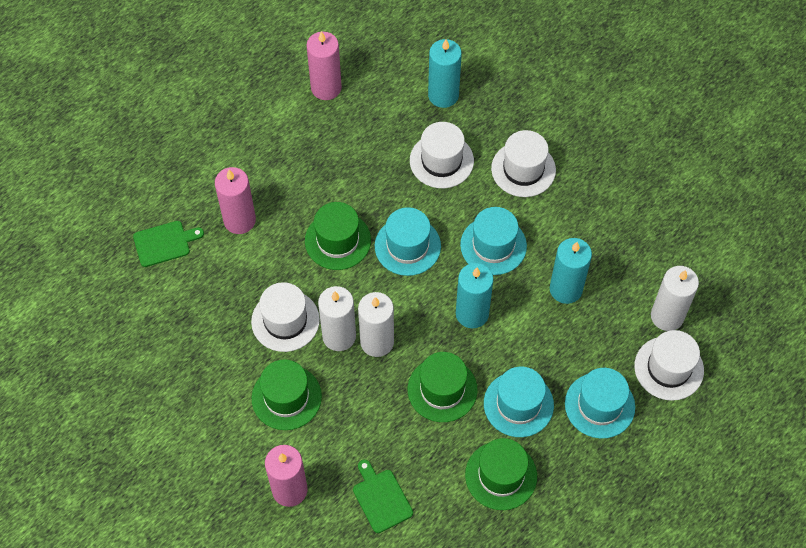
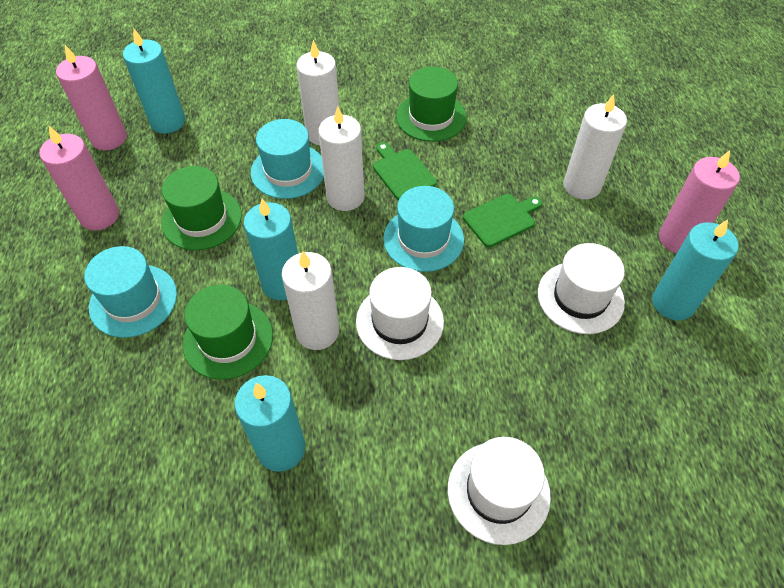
green hat: 4 -> 3
turquoise candle: 3 -> 4
turquoise hat: 4 -> 3
white candle: 3 -> 4
white hat: 4 -> 3

